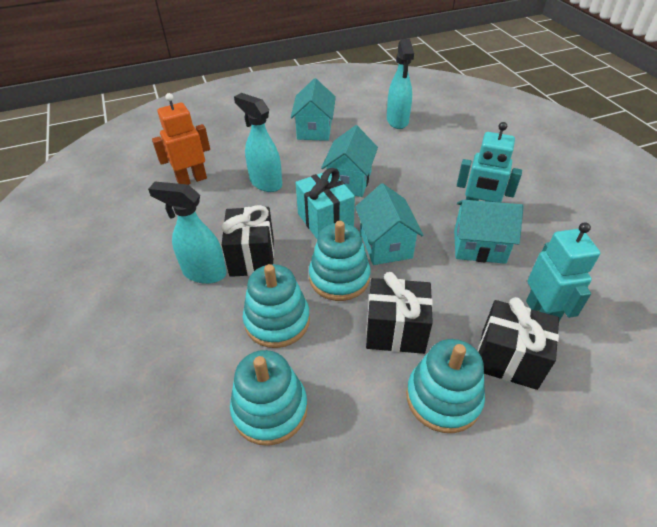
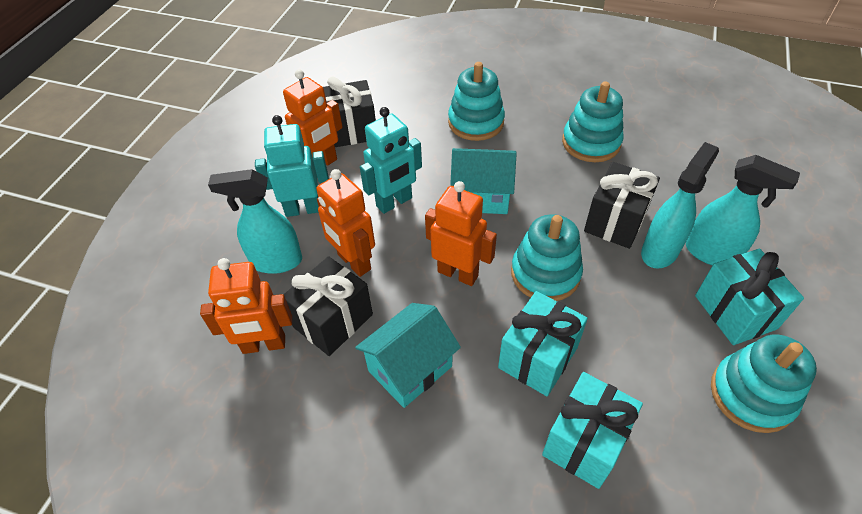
orange robot: 1 -> 4
turquoise gift: 1 -> 3
turquoise house: 4 -> 2

